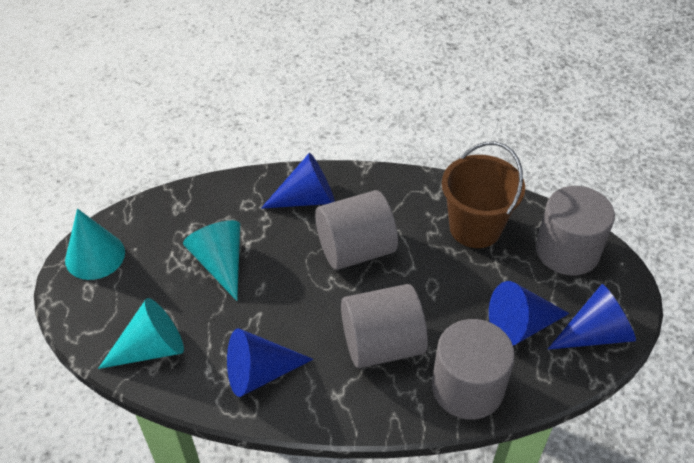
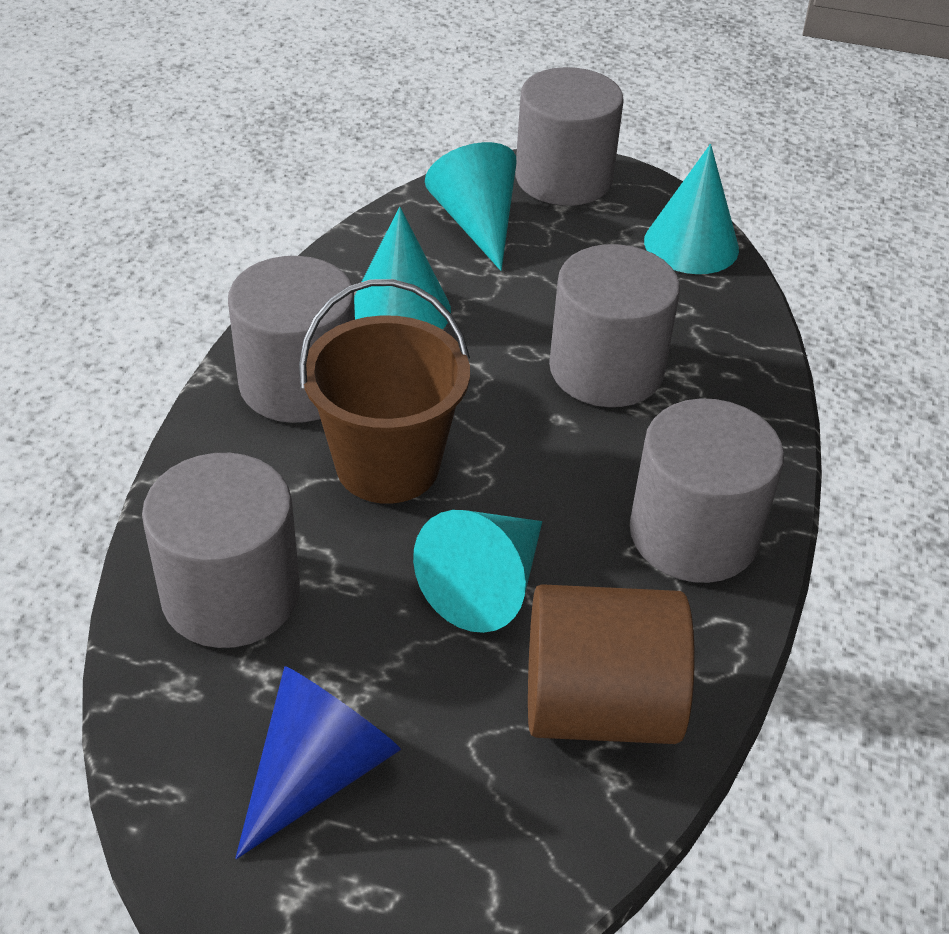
blue cone: 4 -> 1
brown cylinder: 0 -> 1
grey cylinder: 4 -> 5
turquoise cone: 3 -> 4

